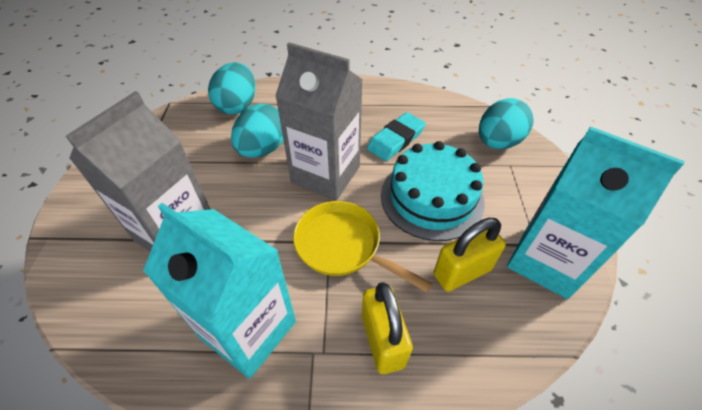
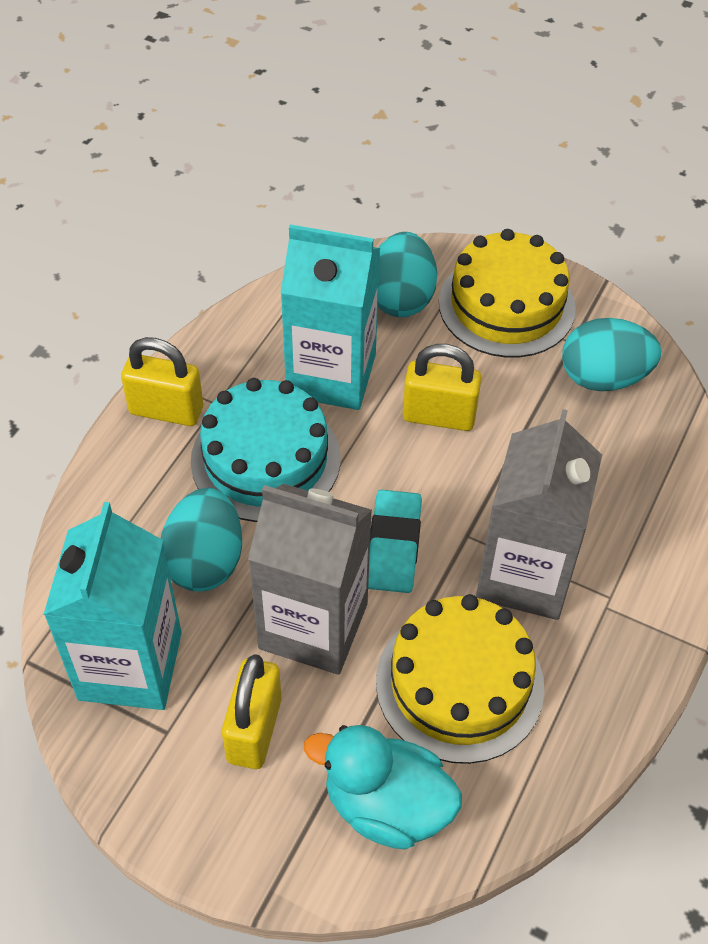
turquoise duck: 0 -> 1
yellow cake: 0 -> 2
yellow padlock: 2 -> 3
yellow pan: 1 -> 0

